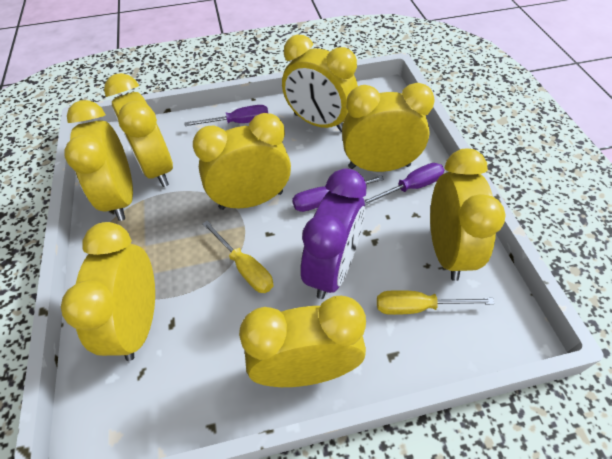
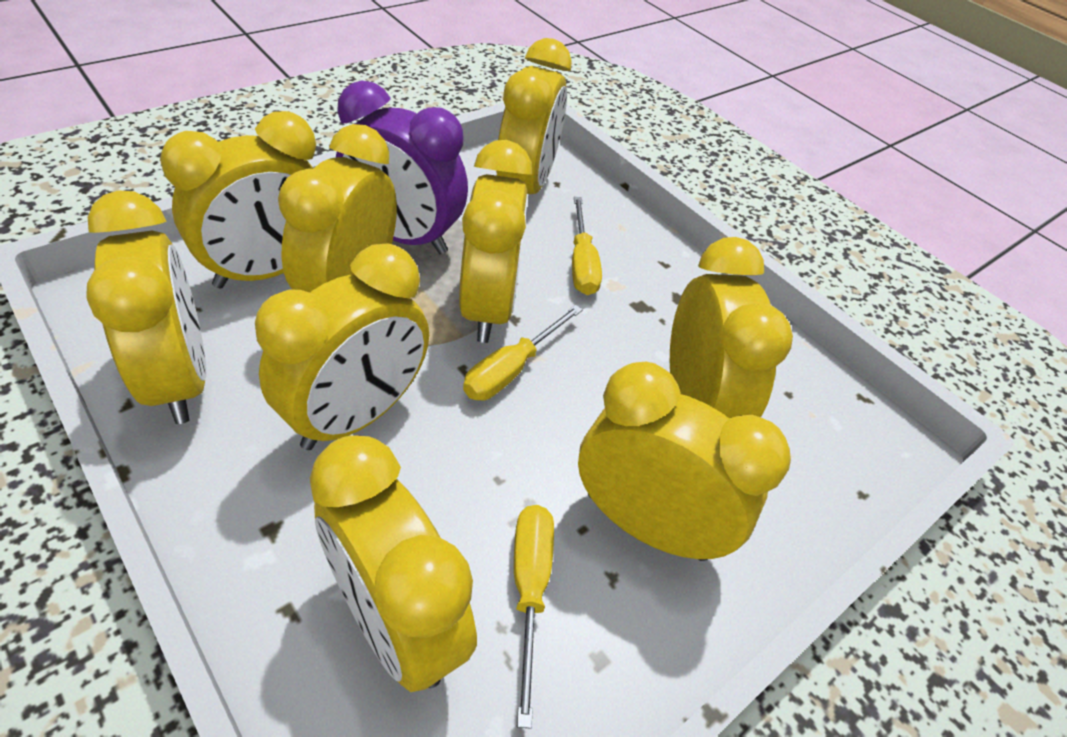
purple screwdriver: 3 -> 0
yellow clock: 8 -> 9
yellow screwdriver: 2 -> 3

